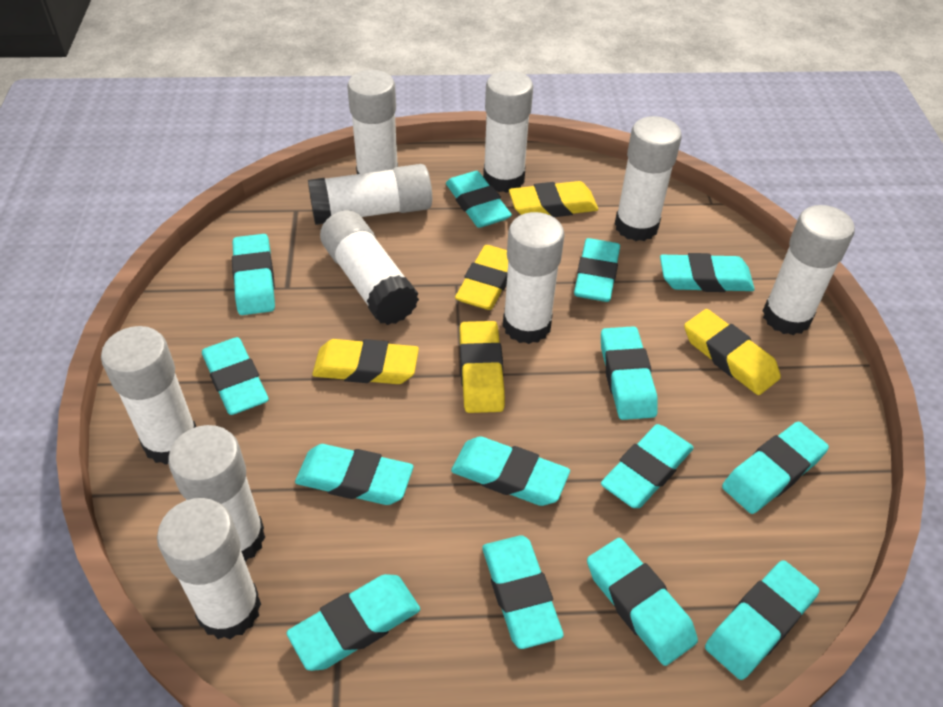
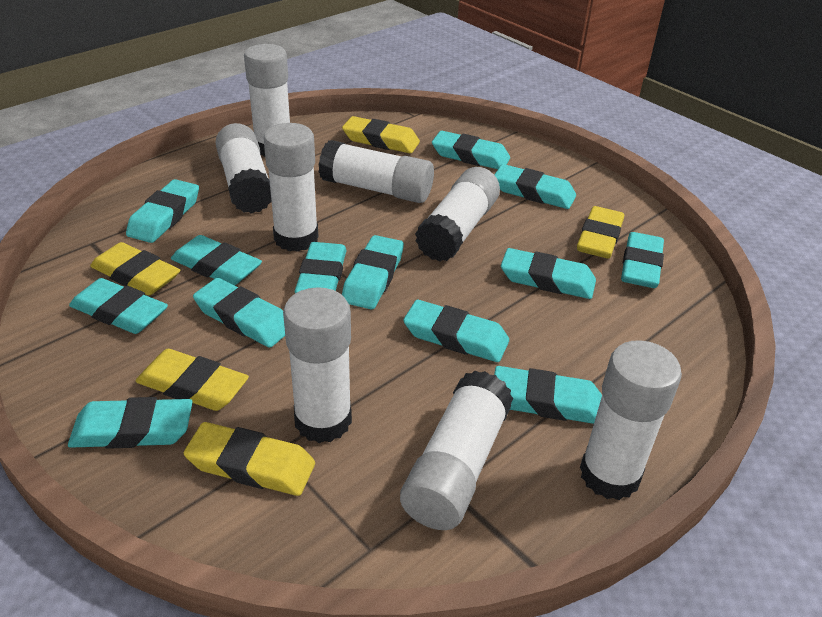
turquoise eraser: 14 -> 13
white glue stick: 10 -> 8

